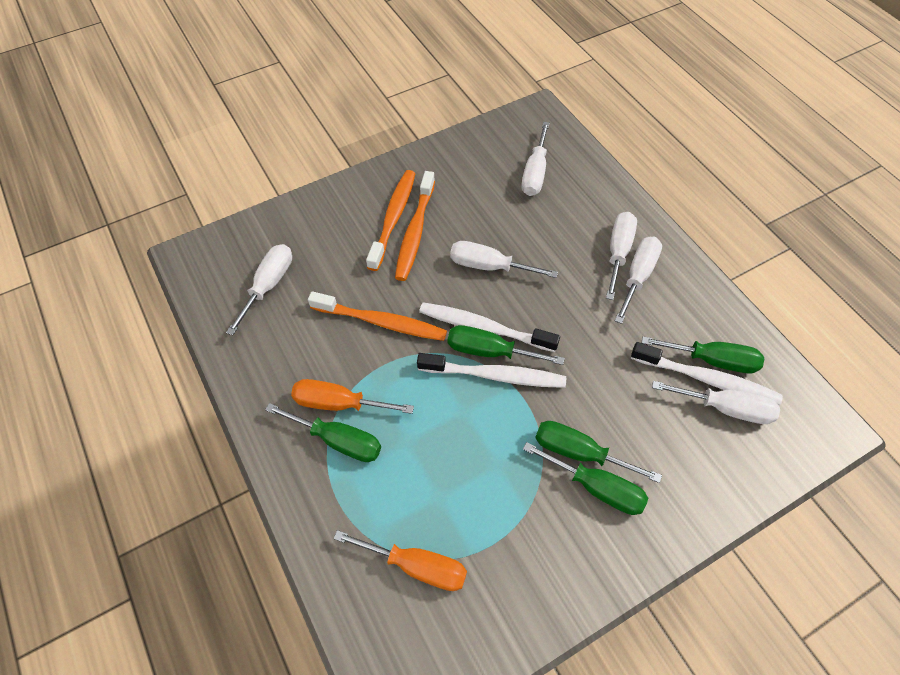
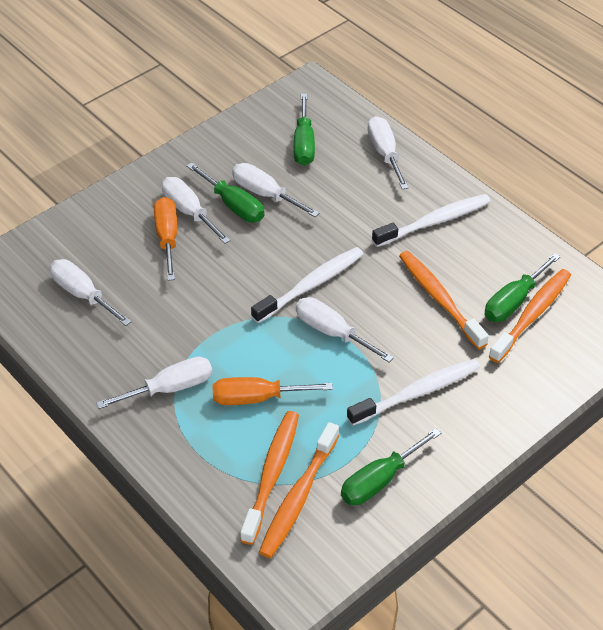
green screwdriver: 5 -> 4
orange toothbrush: 3 -> 4

